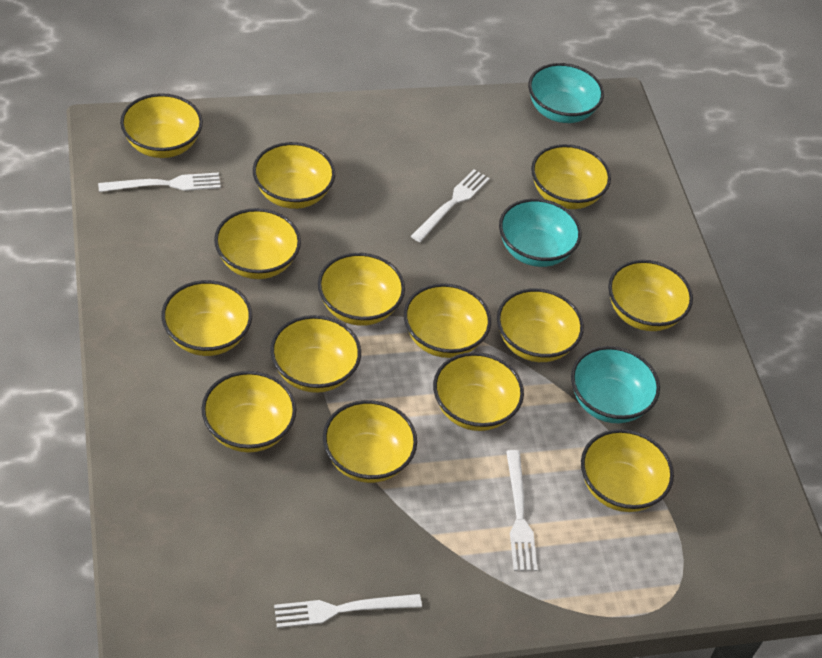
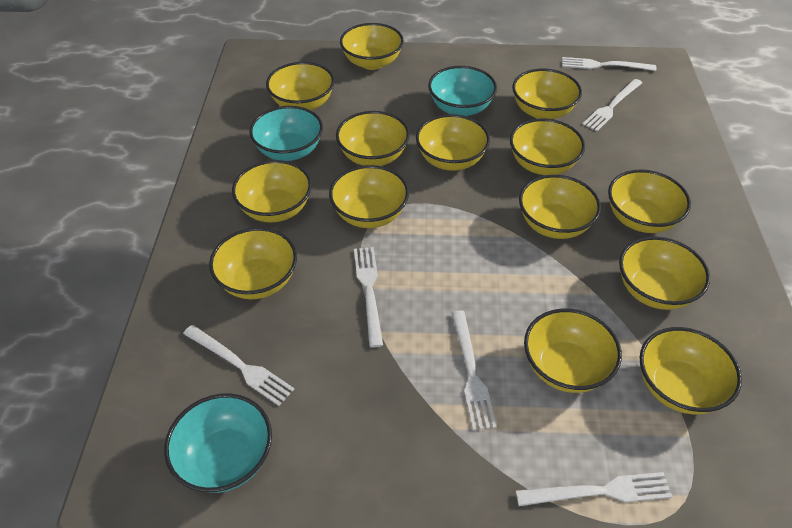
white fork: 4 -> 6

